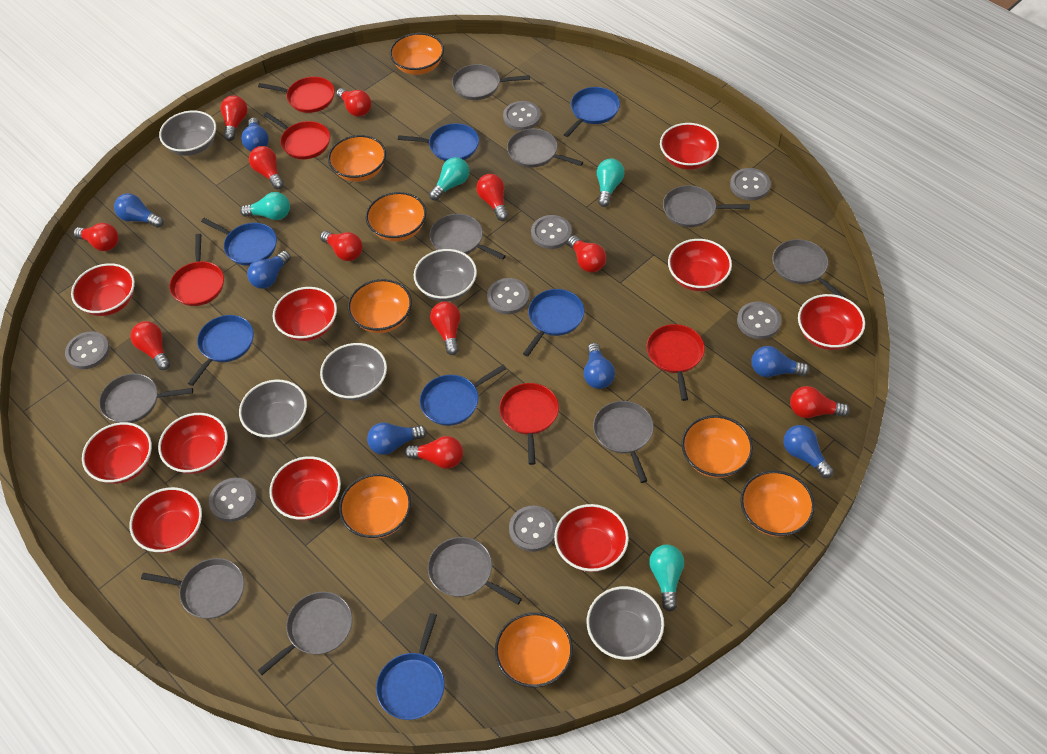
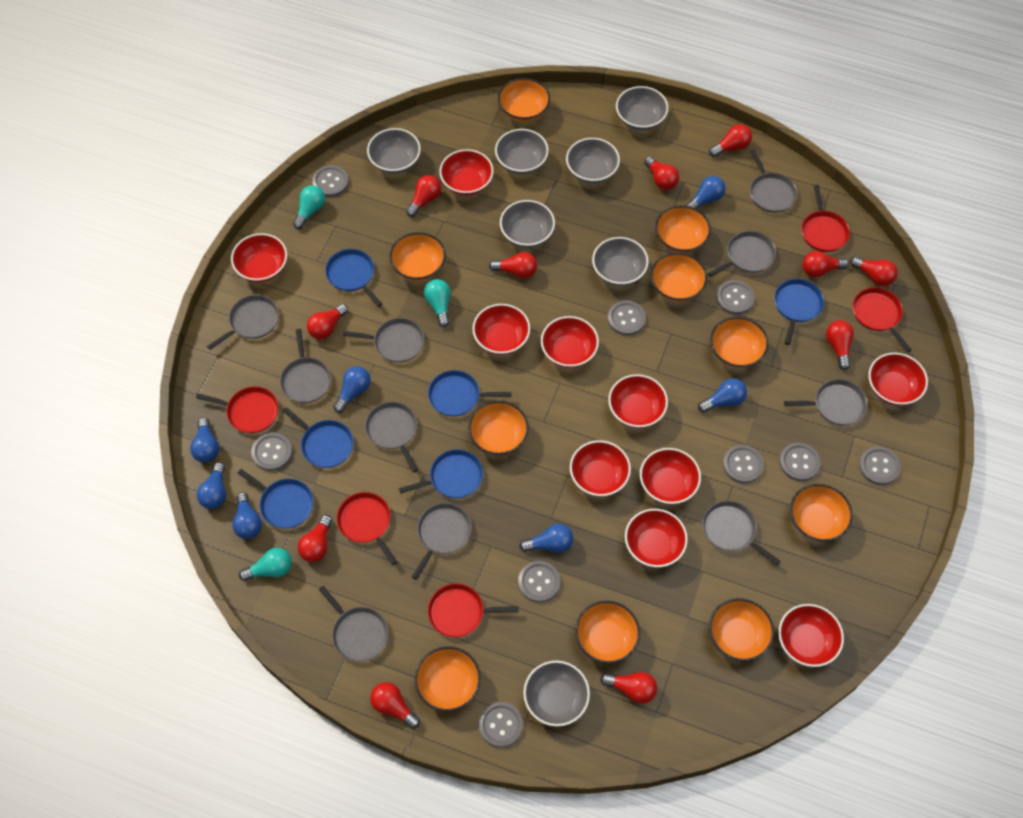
blue pan: 7 -> 6
grey bowl: 5 -> 7
grey button: 8 -> 9
orange bowl: 8 -> 10
turquoise light bulb: 4 -> 3

